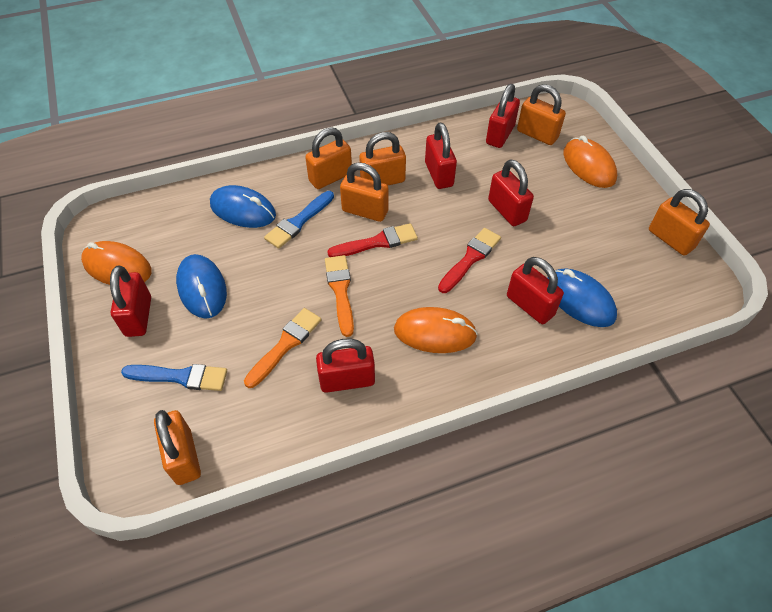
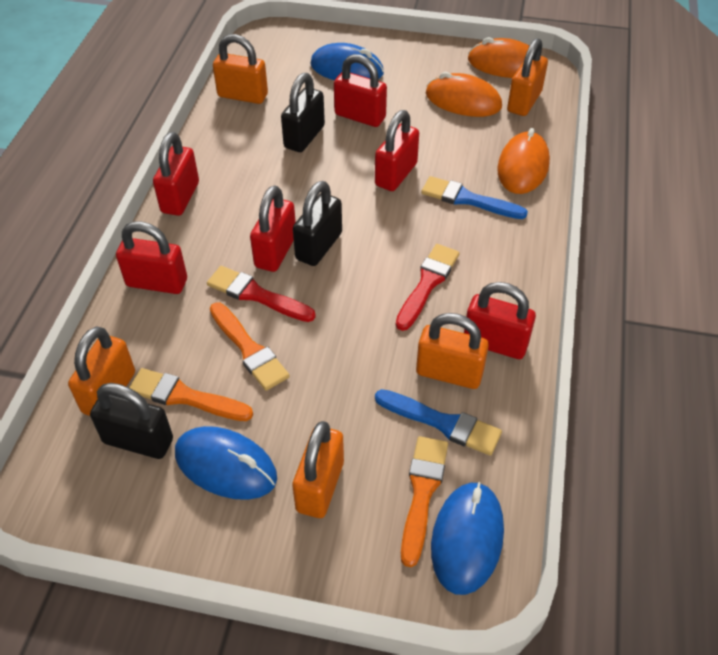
black padlock: 0 -> 3
orange brush: 2 -> 3
orange padlock: 6 -> 5

